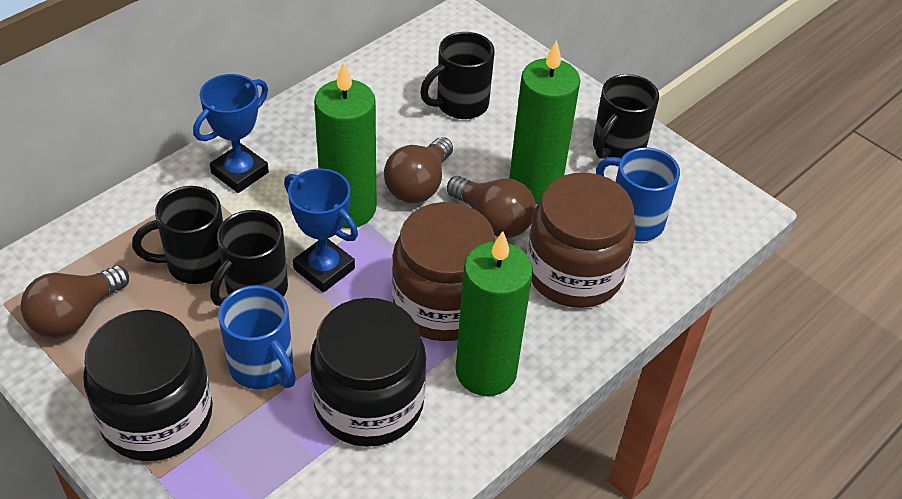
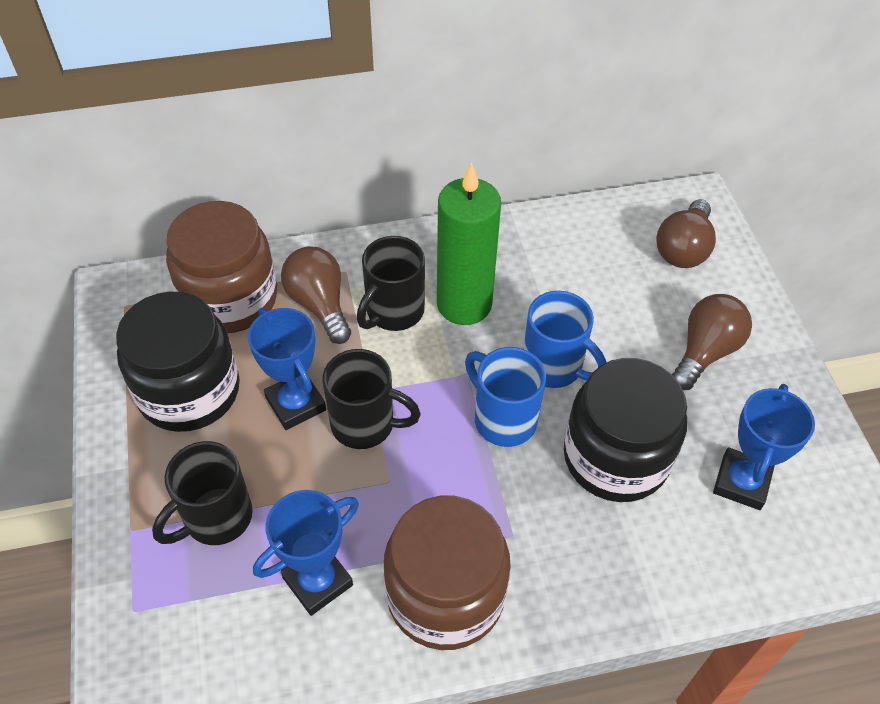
black mug: 4 -> 3
blue trophy: 2 -> 3
green candle: 3 -> 1

